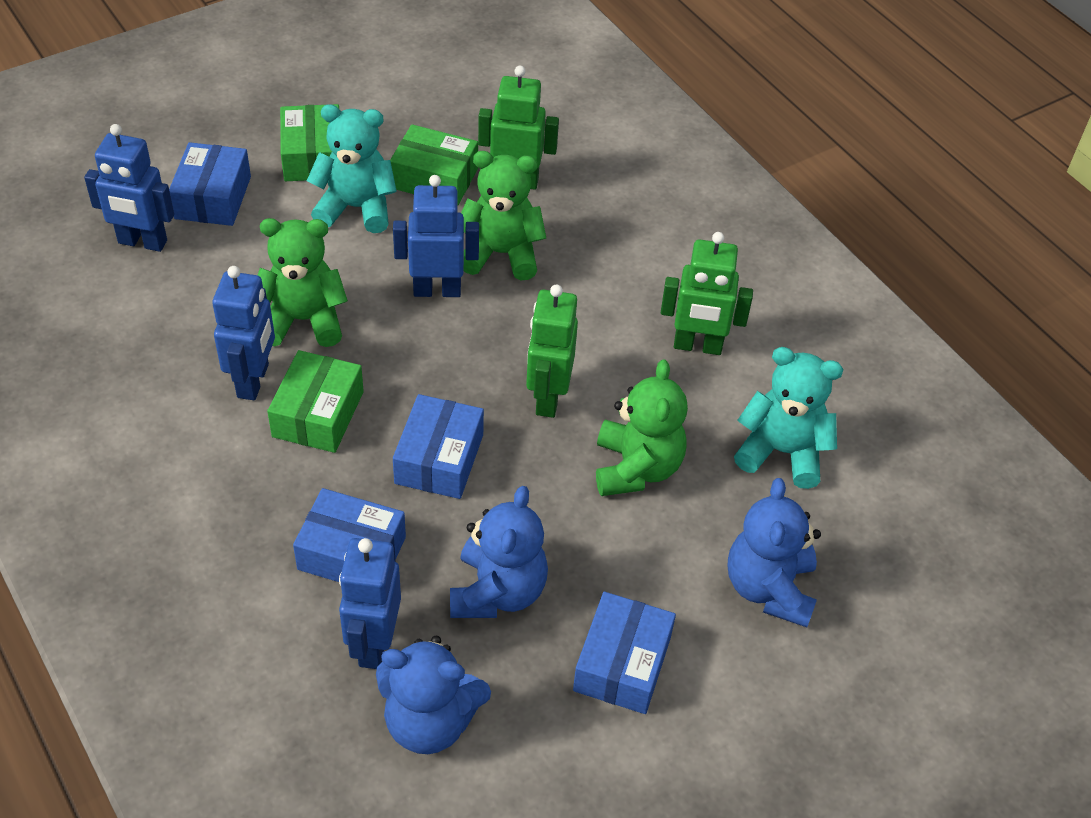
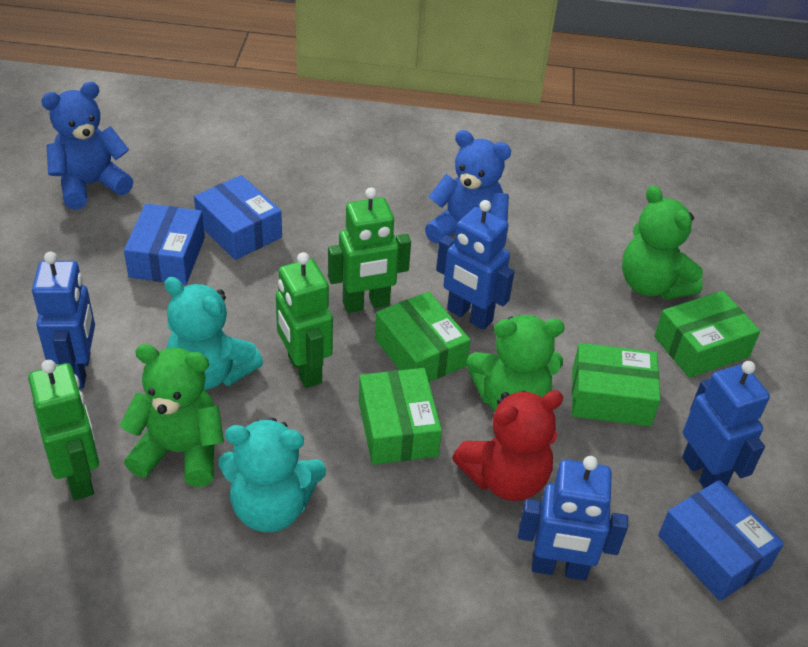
blue box: 4 -> 3
blue teddy bear: 3 -> 2
green box: 3 -> 4
red teddy bear: 0 -> 1

